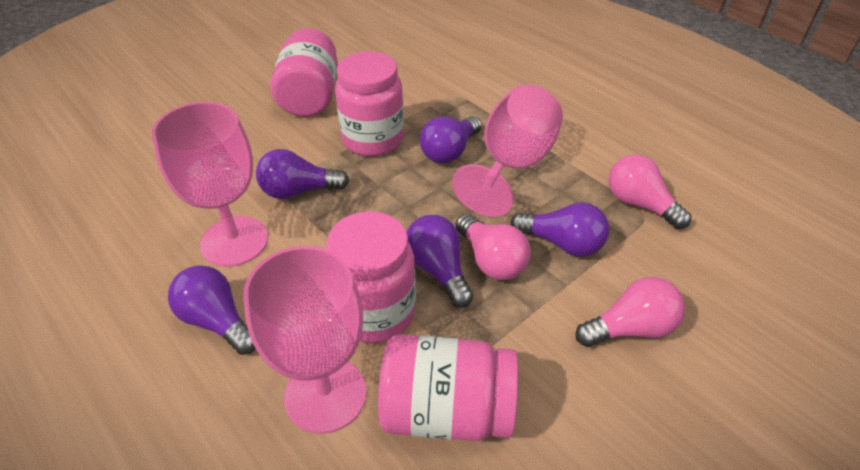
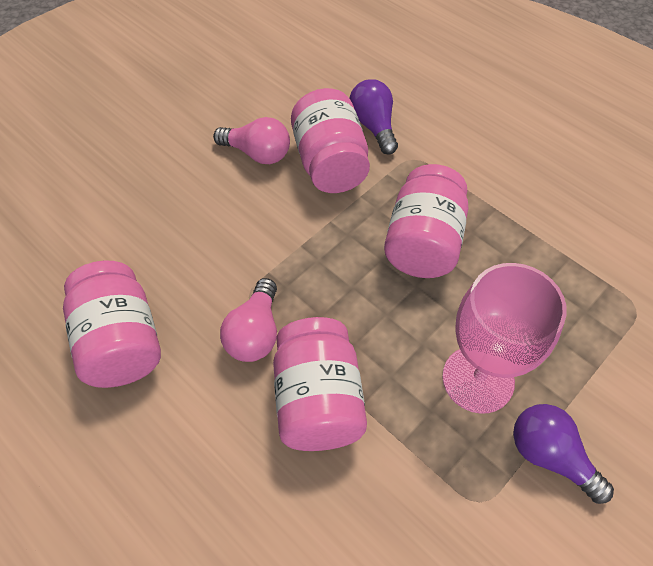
pink goblet: 3 -> 1
pink light bulb: 3 -> 2
purple light bulb: 5 -> 2

